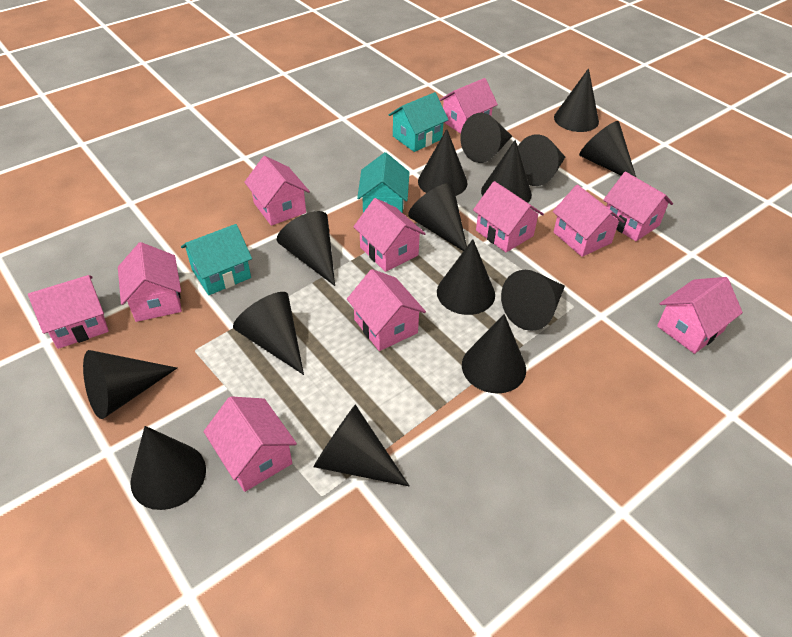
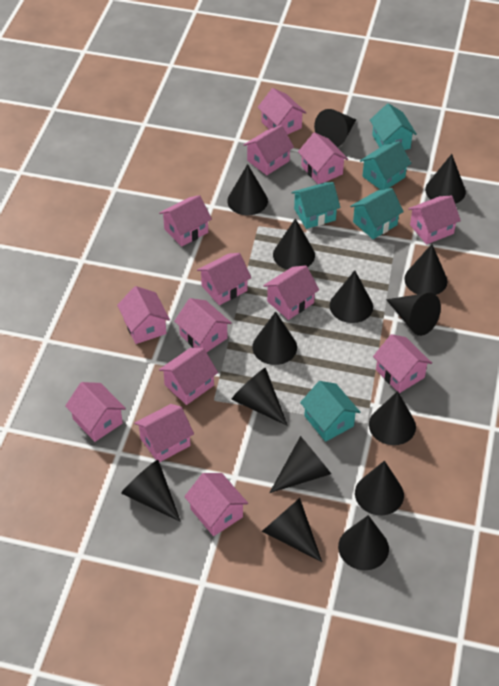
pink house: 11 -> 14
turquoise house: 3 -> 5

